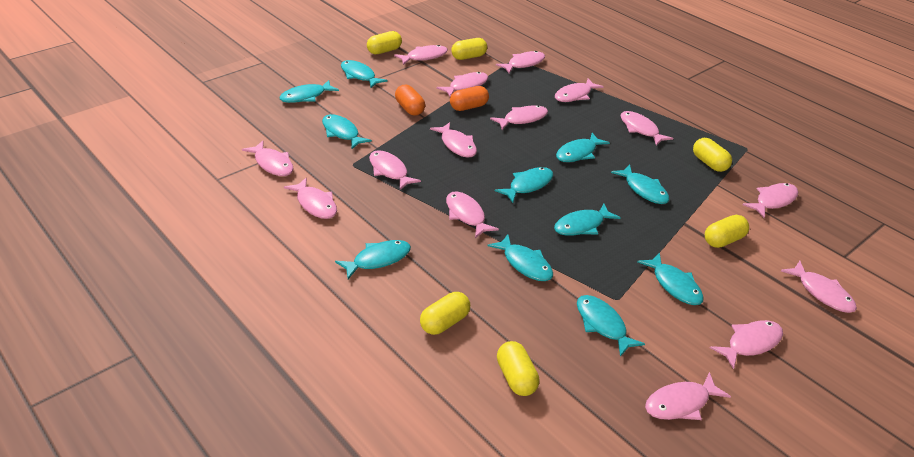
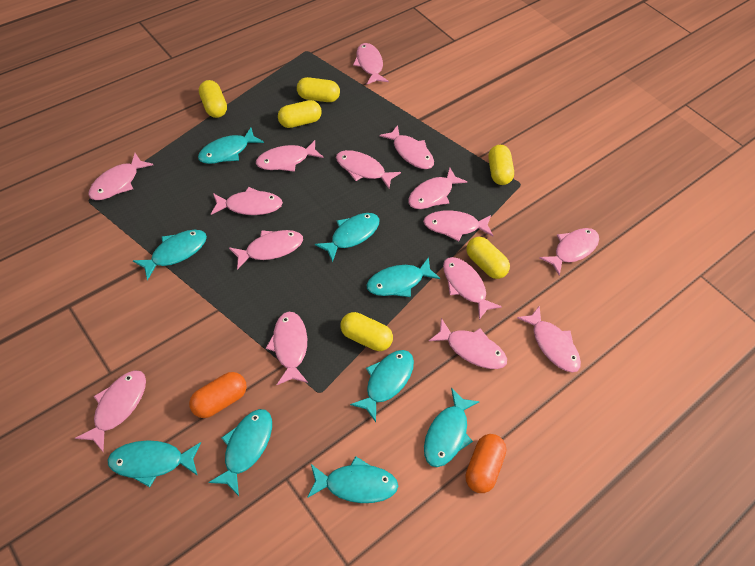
turquoise fish: 11 -> 9

